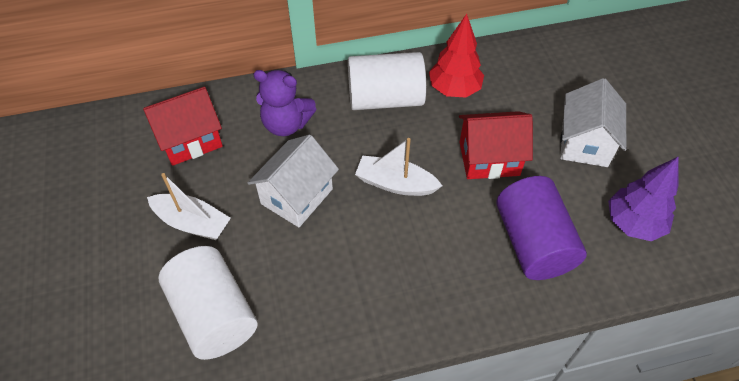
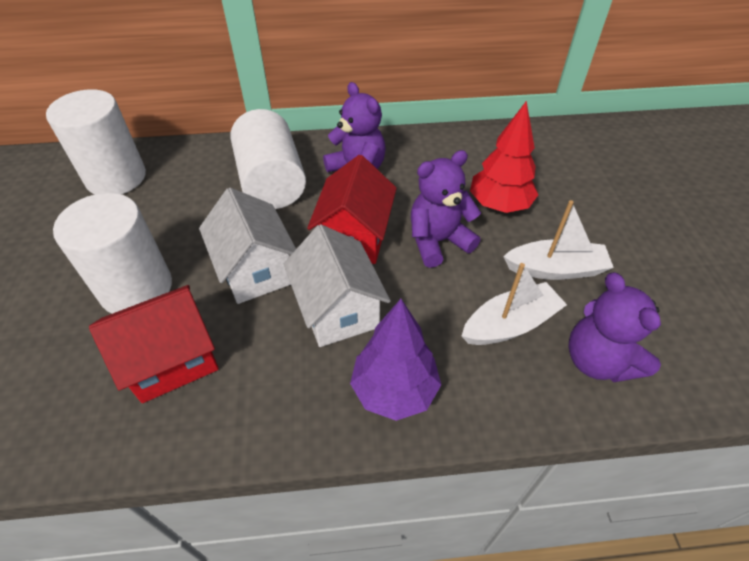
purple cylinder: 1 -> 0
purple teddy bear: 1 -> 3
white cylinder: 2 -> 3

